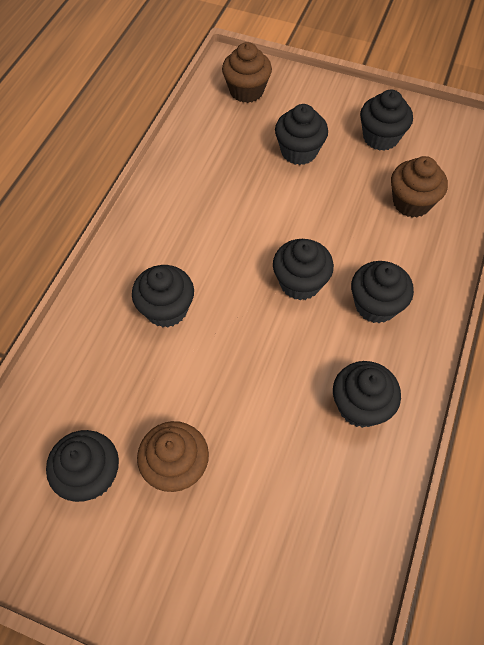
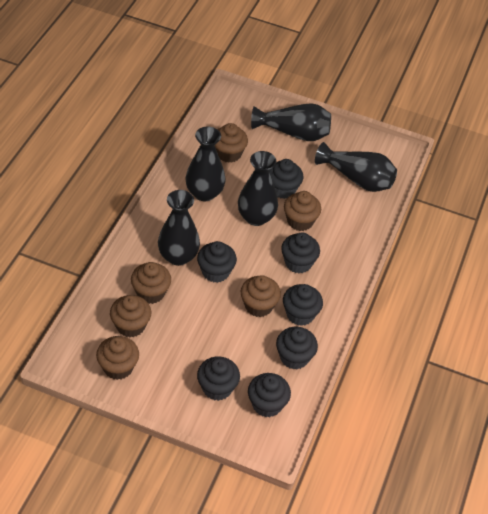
black vase: 0 -> 5
brown cupcake: 3 -> 6

